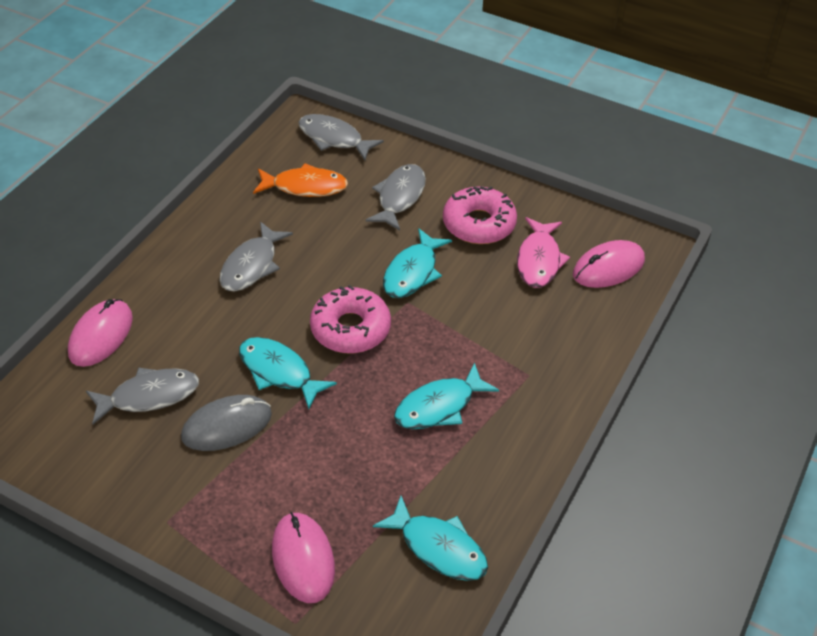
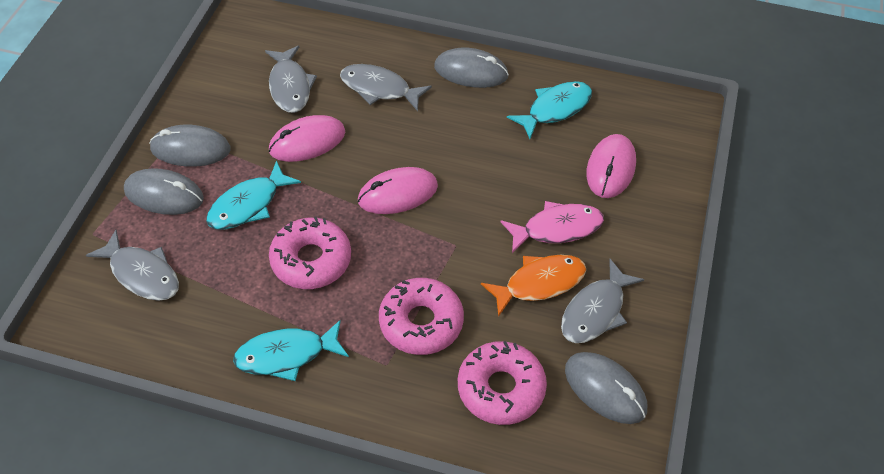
grey mouse: 1 -> 4
pink donut: 2 -> 3
turquoise fish: 4 -> 3

